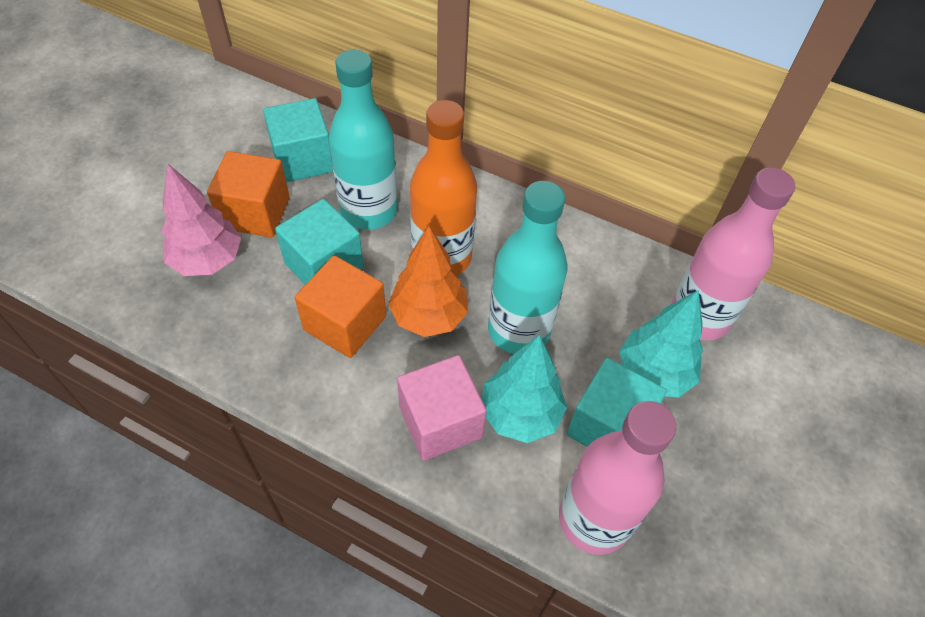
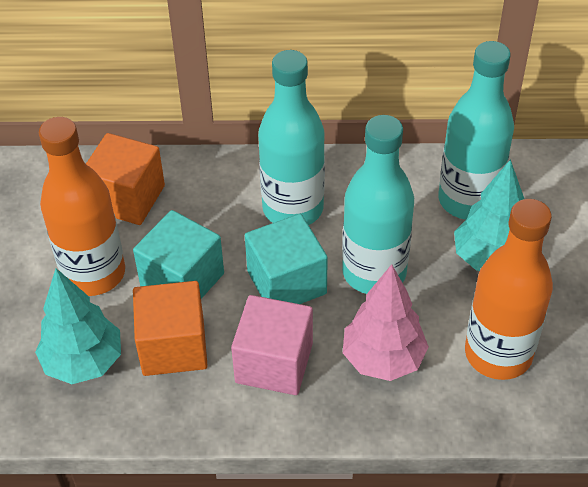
orange bottle: 1 -> 2
orange tree: 1 -> 0
pink bottle: 2 -> 0
turquoise bottle: 2 -> 3
turquoise cube: 3 -> 2

